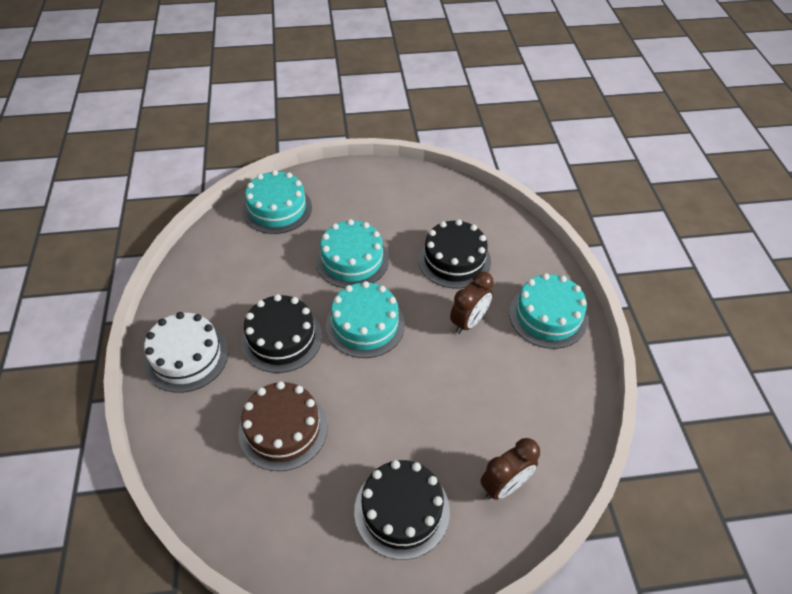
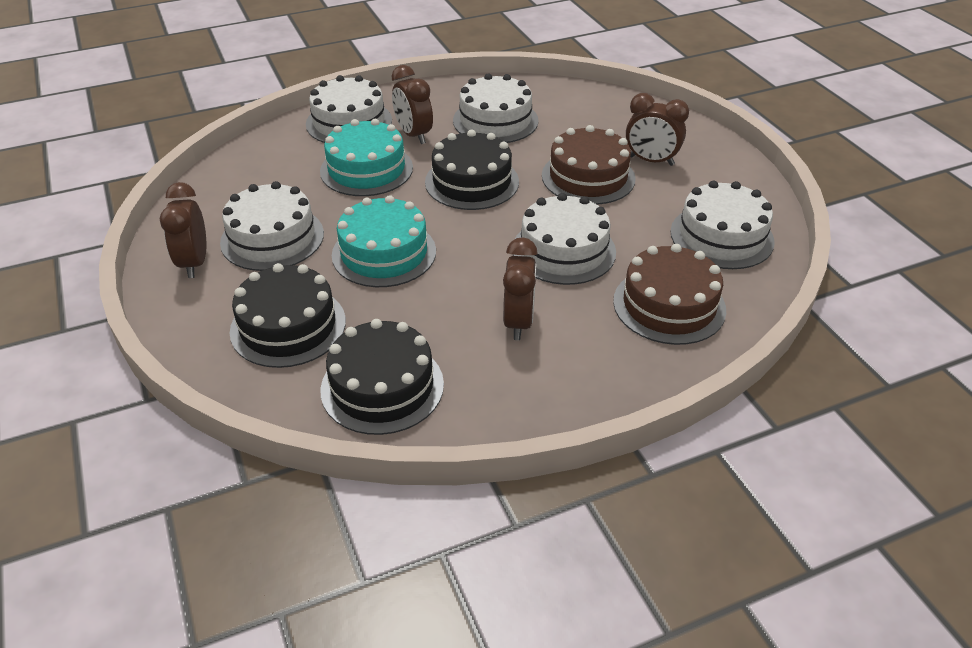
brown cake: 1 -> 2
brown clock: 2 -> 4
turquoise cake: 4 -> 2
white cake: 1 -> 5

